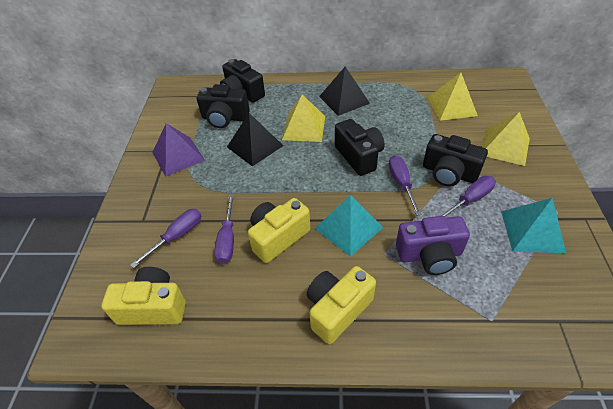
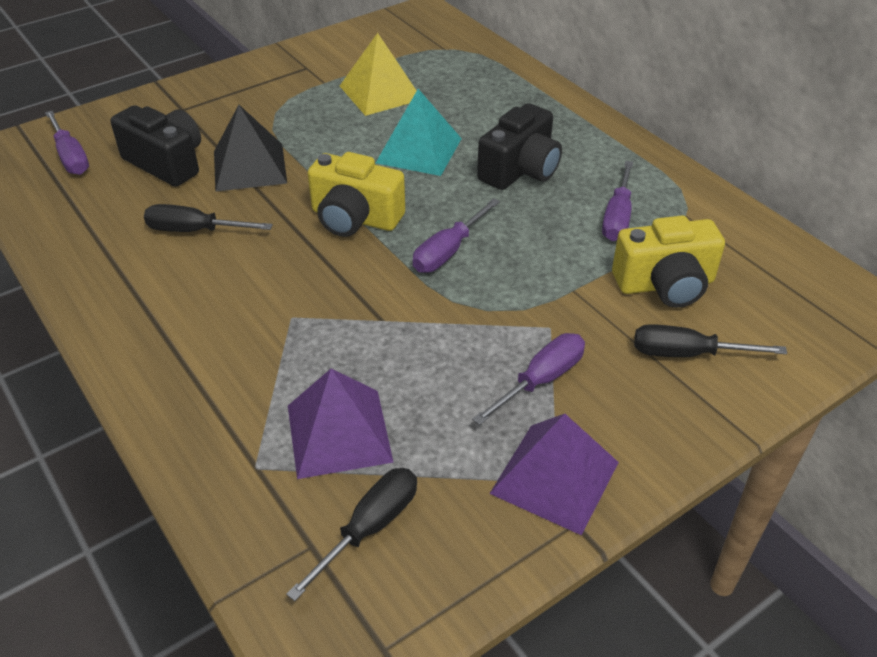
black camera: 4 -> 2
black pyramid: 2 -> 1
black screwdriver: 0 -> 3
purple camera: 1 -> 0
purple pyramid: 1 -> 2
turquoise pyramid: 2 -> 1
yellow camera: 3 -> 2
yellow pyramid: 3 -> 1

